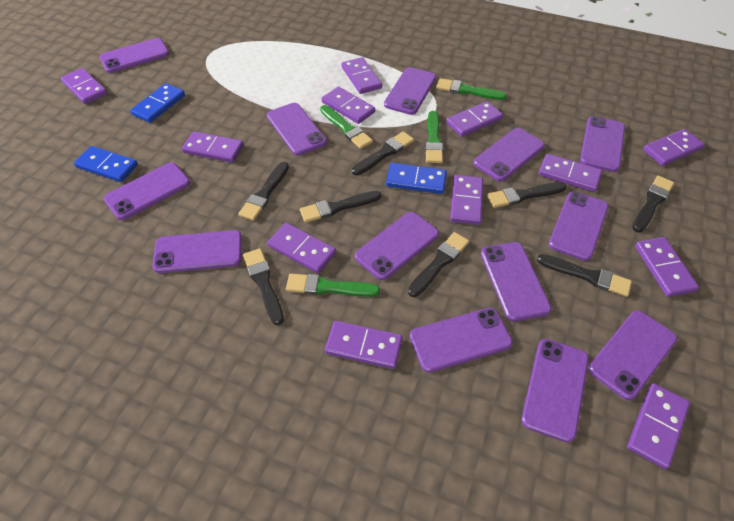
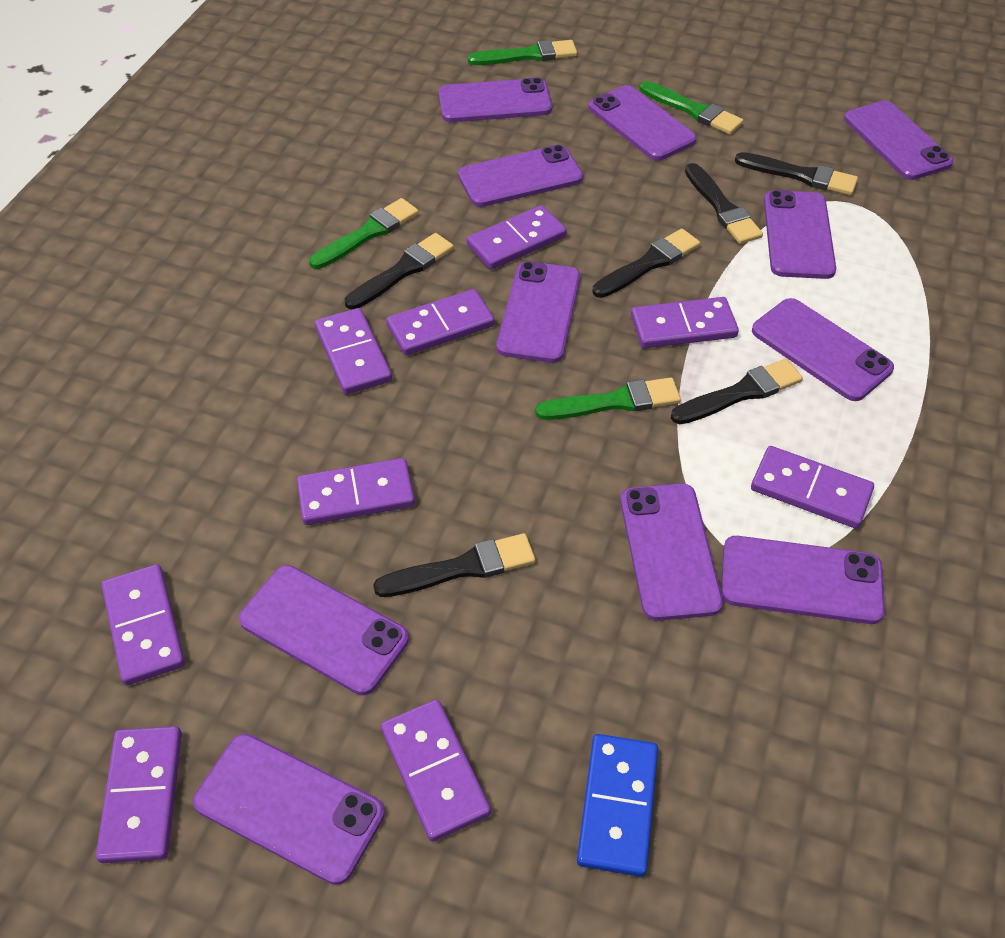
black brush: 8 -> 6
blue domino: 3 -> 1
purple domino: 12 -> 9
purple phone: 13 -> 11

